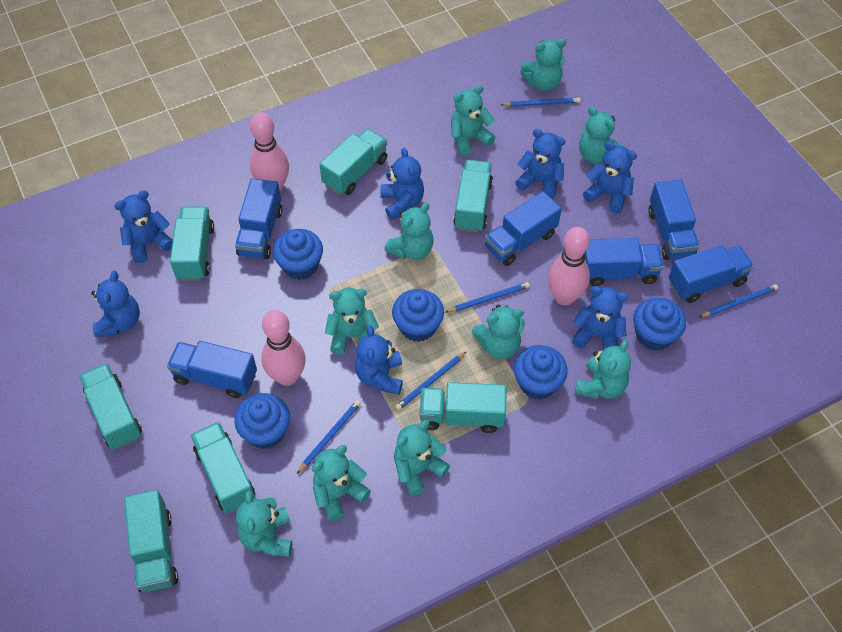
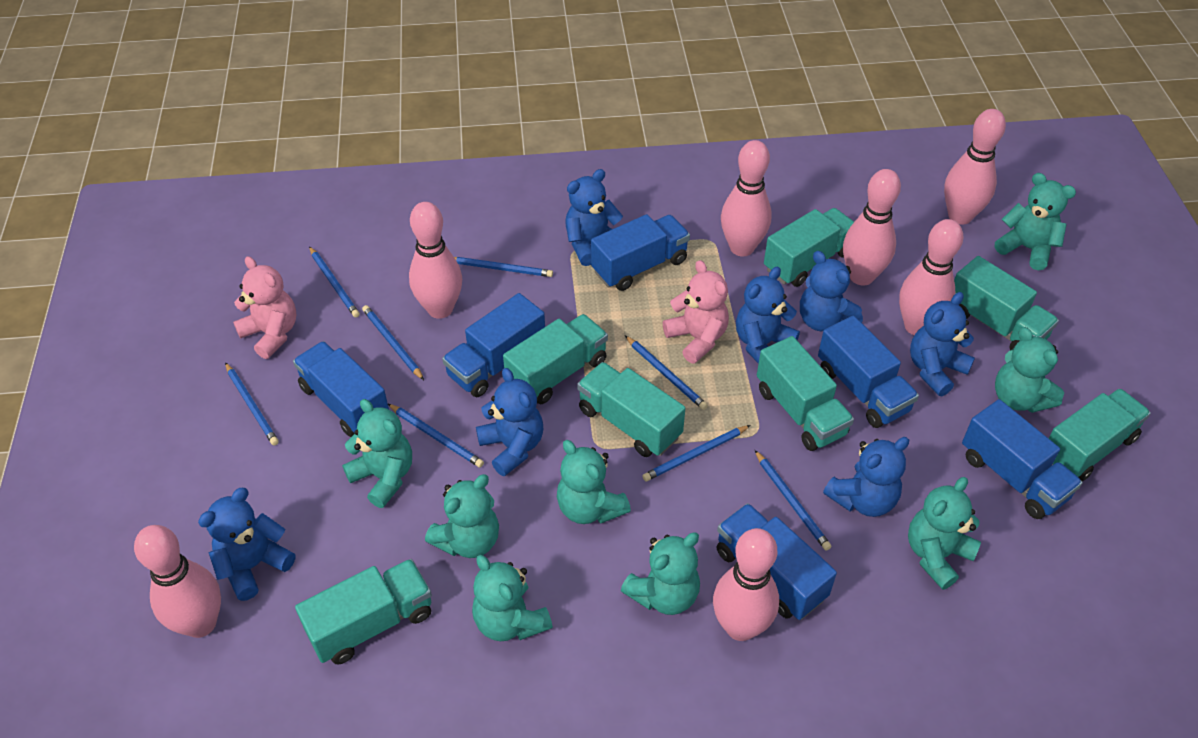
blue cupcake: 5 -> 0
blue pencil: 5 -> 8
pink bowling pin: 3 -> 7
pink teddy bear: 0 -> 2
turquoise teddy bear: 10 -> 8

